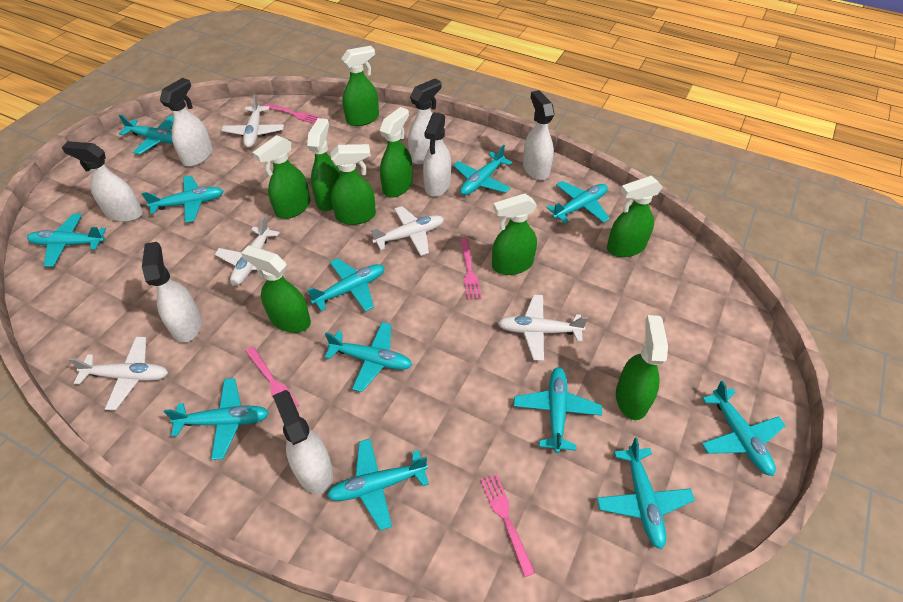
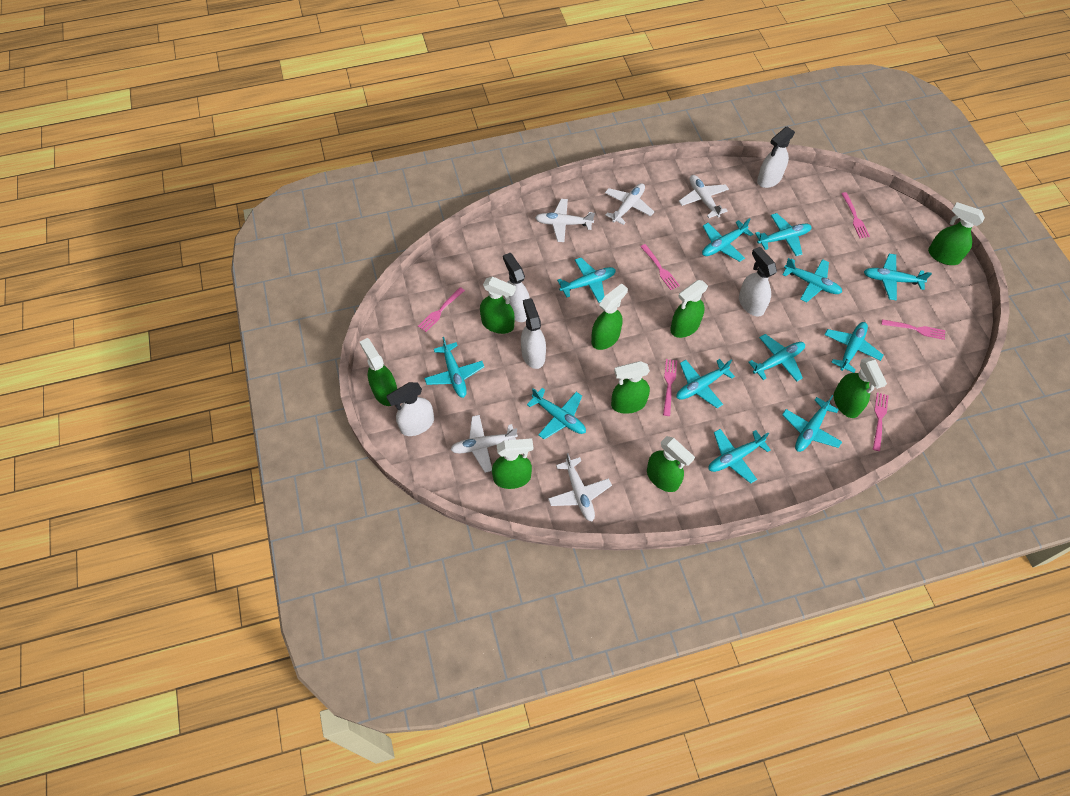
pink fork: 4 -> 6
white spray bottle: 7 -> 5

